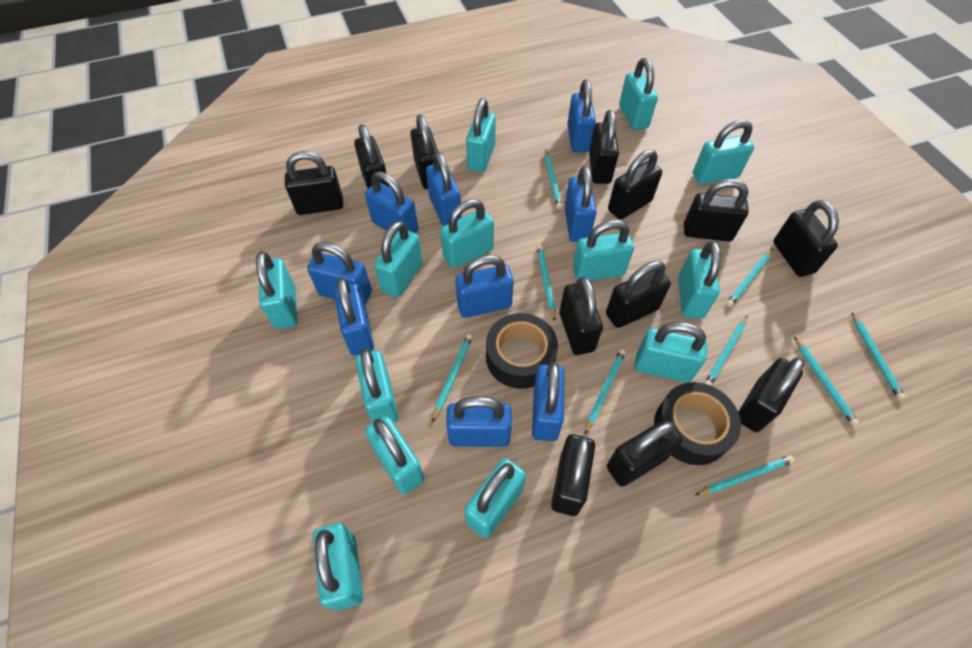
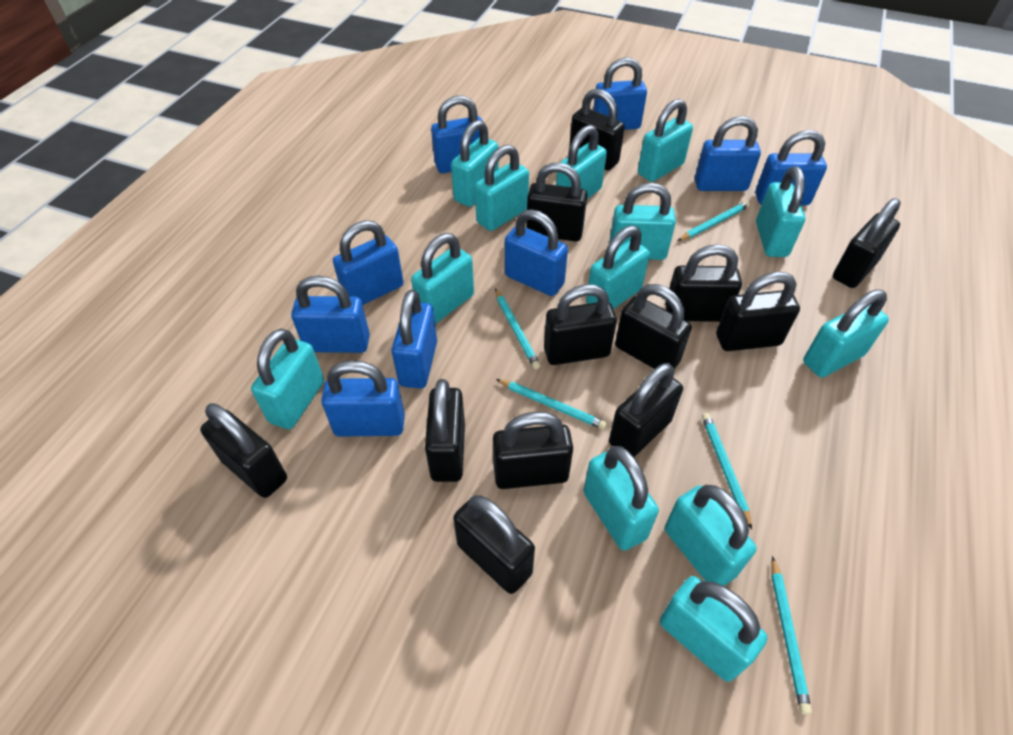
black tape: 2 -> 0
turquoise pencil: 9 -> 5

